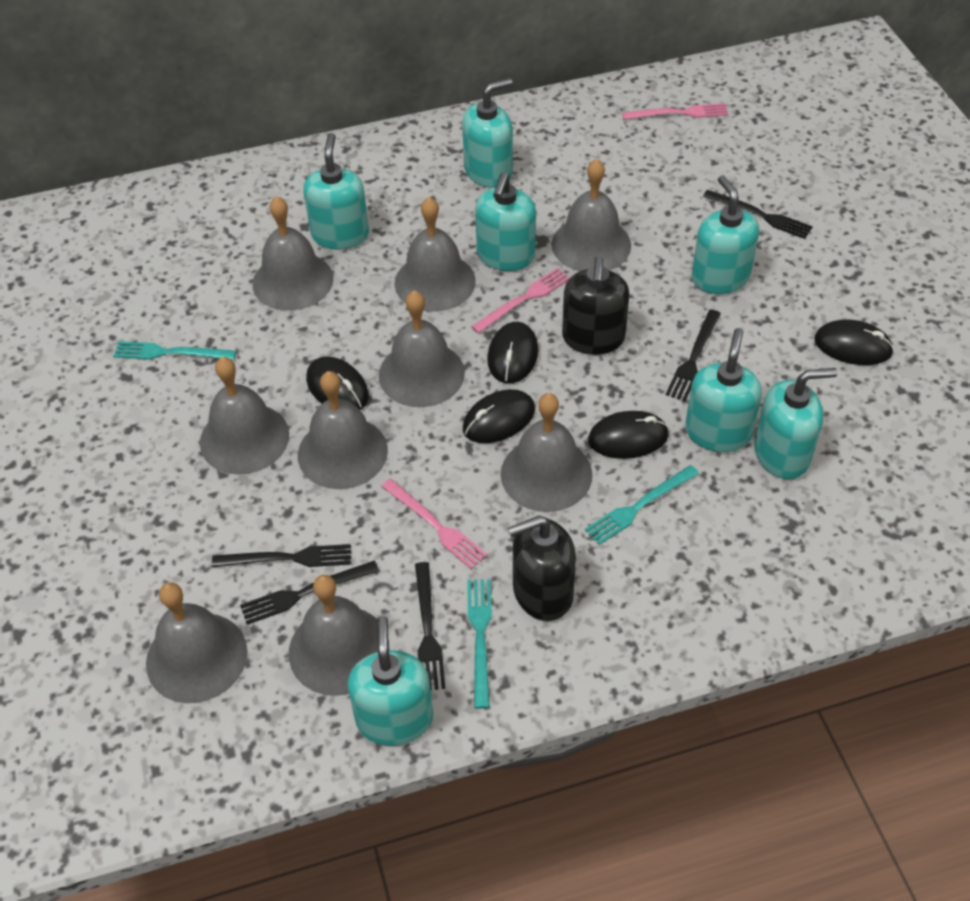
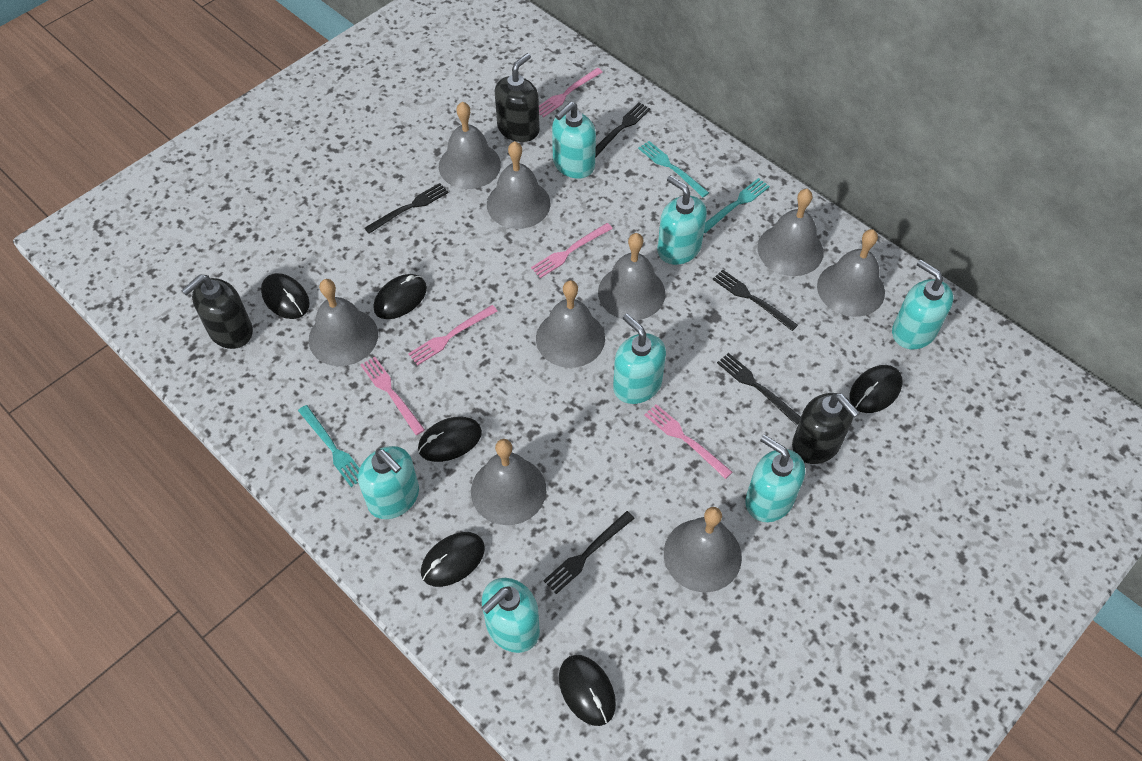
black mouse: 5 -> 6
black soap dispenser: 2 -> 3
pink fork: 3 -> 5

